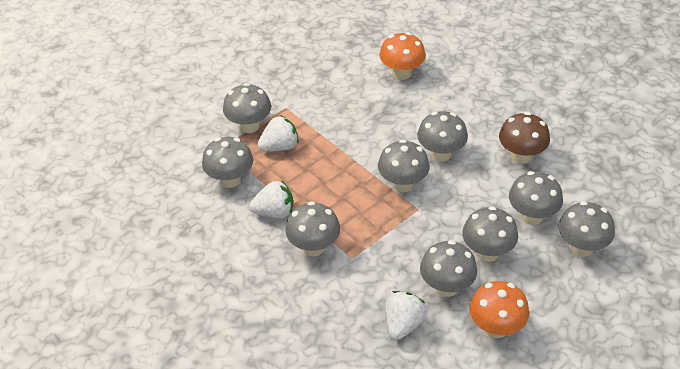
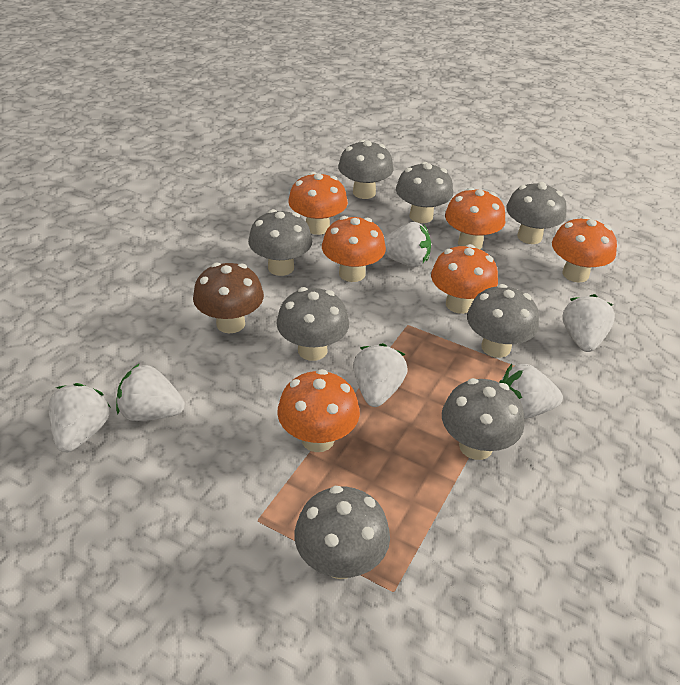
grey mushroom: 9 -> 8
orange mushroom: 2 -> 6
white strawberry: 3 -> 6

